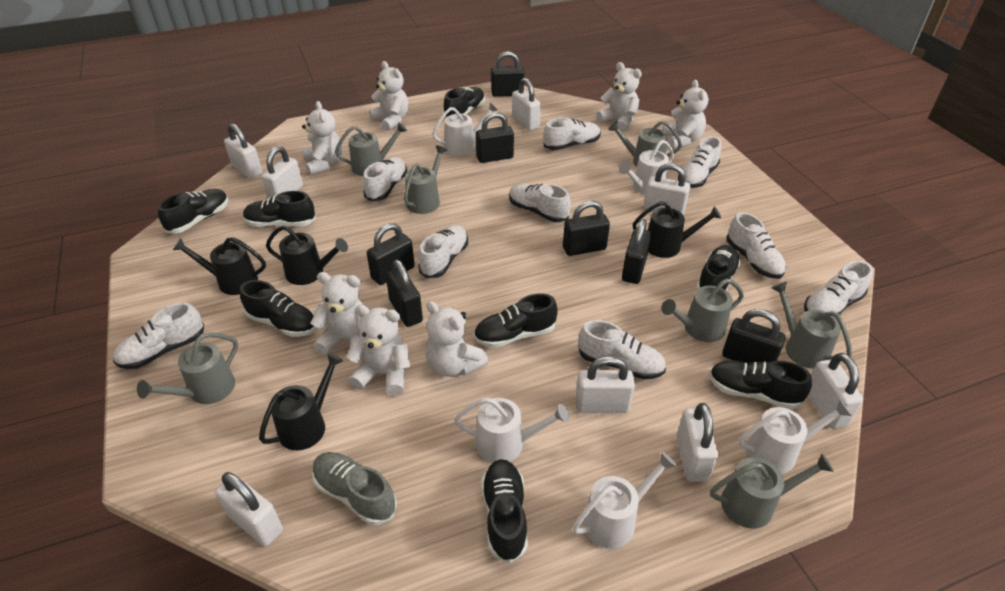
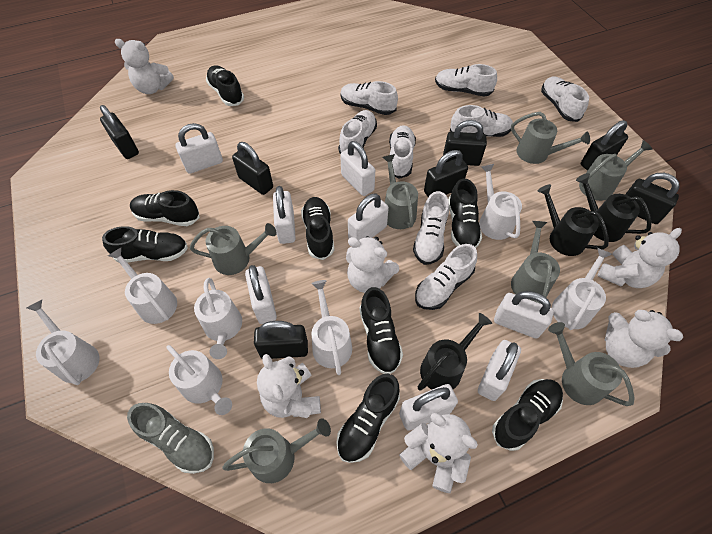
black watering can: 4 -> 3
white shoe: 9 -> 8
white teddy bear: 7 -> 6
white watering can: 5 -> 7

